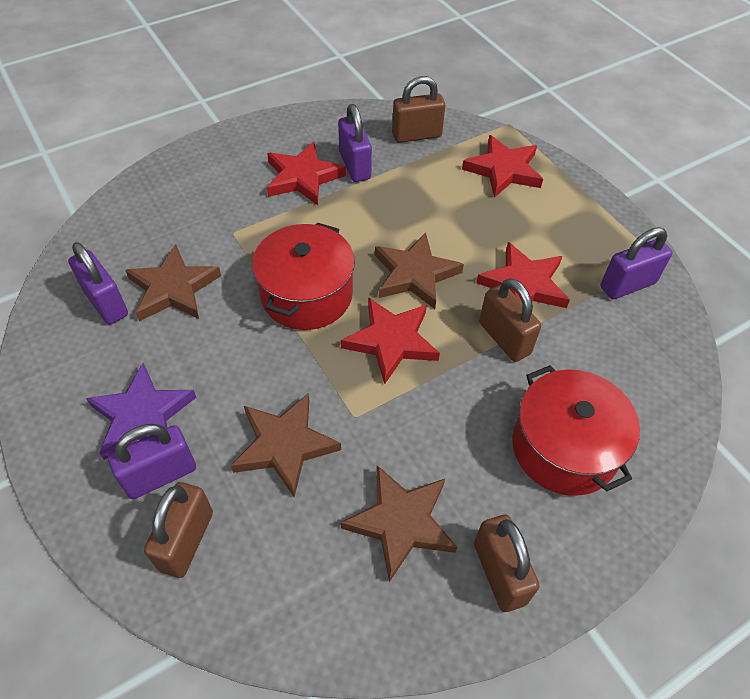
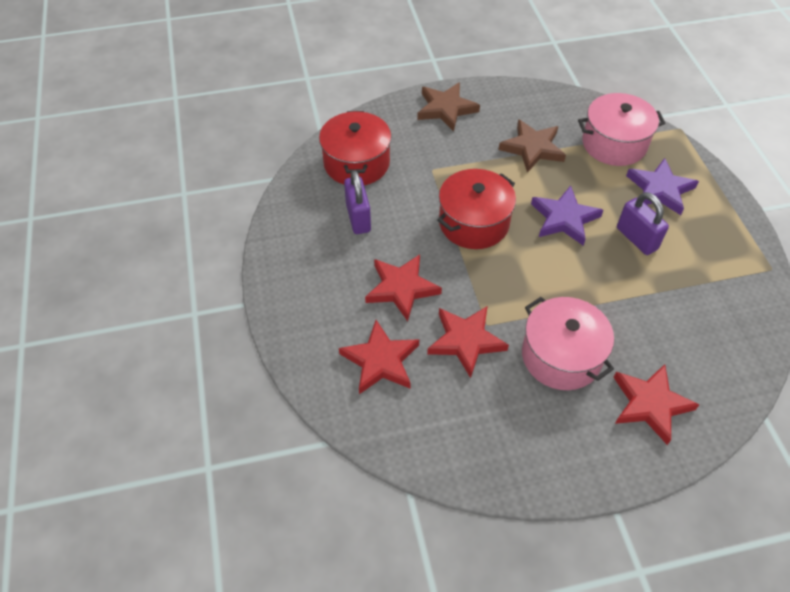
brown padlock: 4 -> 0
brown star: 4 -> 2
pink pot: 0 -> 2
purple padlock: 4 -> 2
purple star: 1 -> 2

